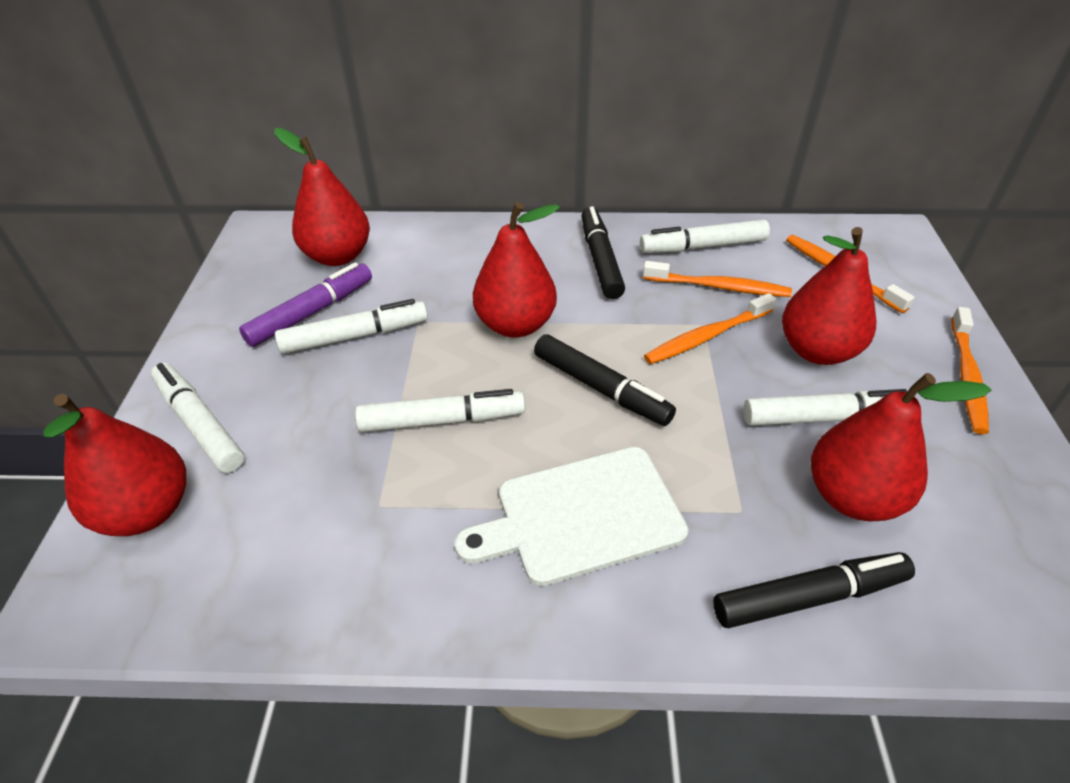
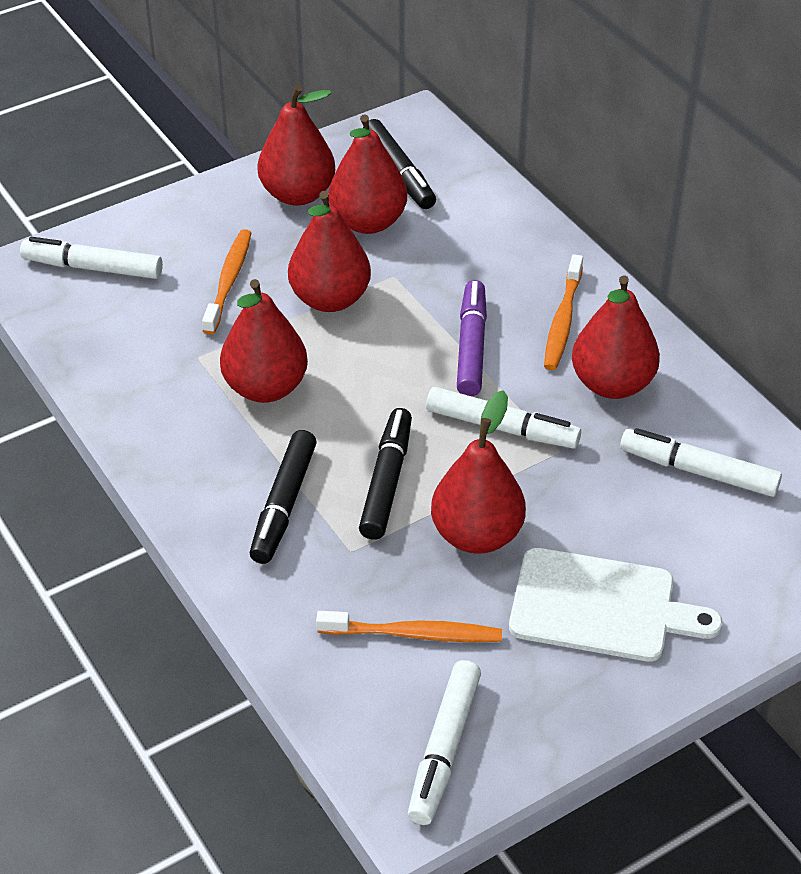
orange toothbrush: 4 -> 3
red pear: 5 -> 6
white marker: 5 -> 4

